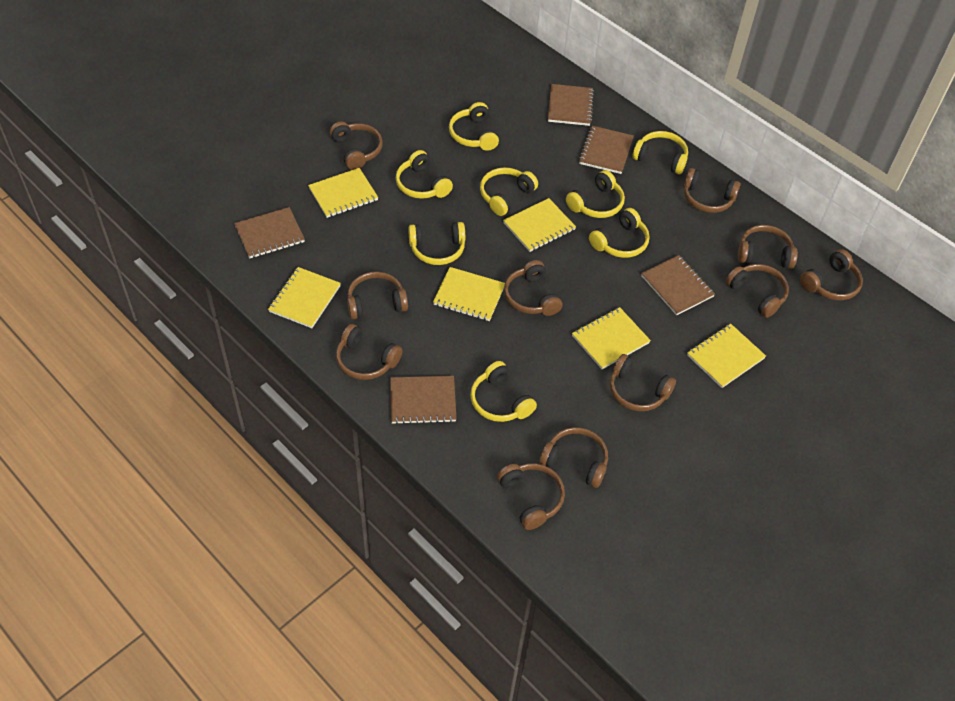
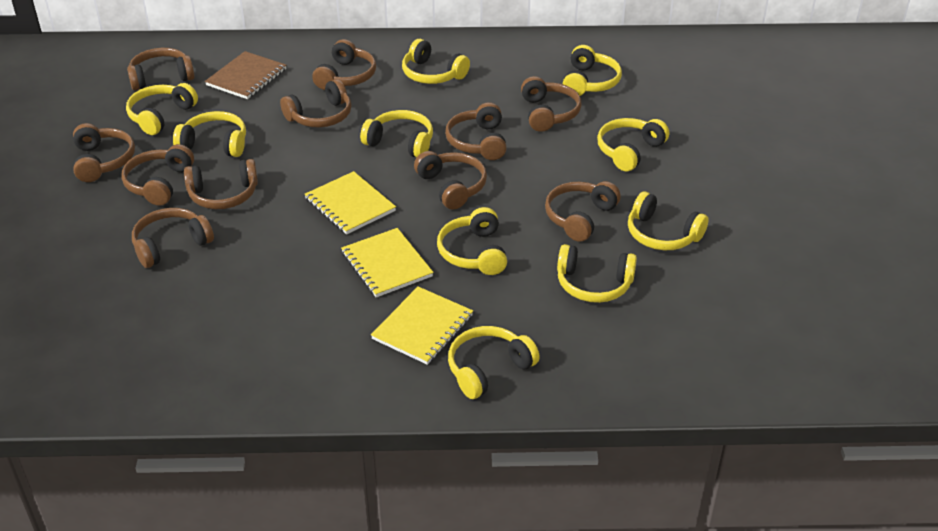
brown notebook: 5 -> 1
yellow headphones: 8 -> 10
yellow notebook: 6 -> 3

